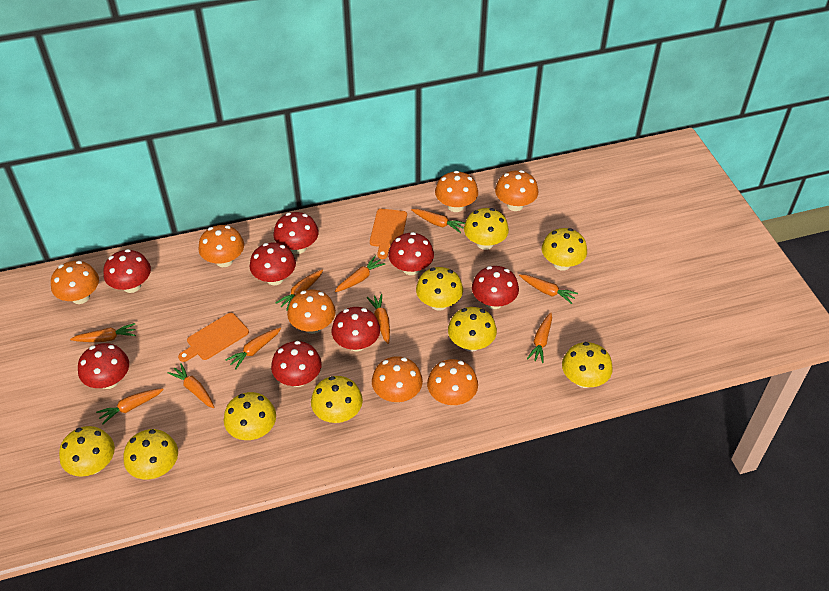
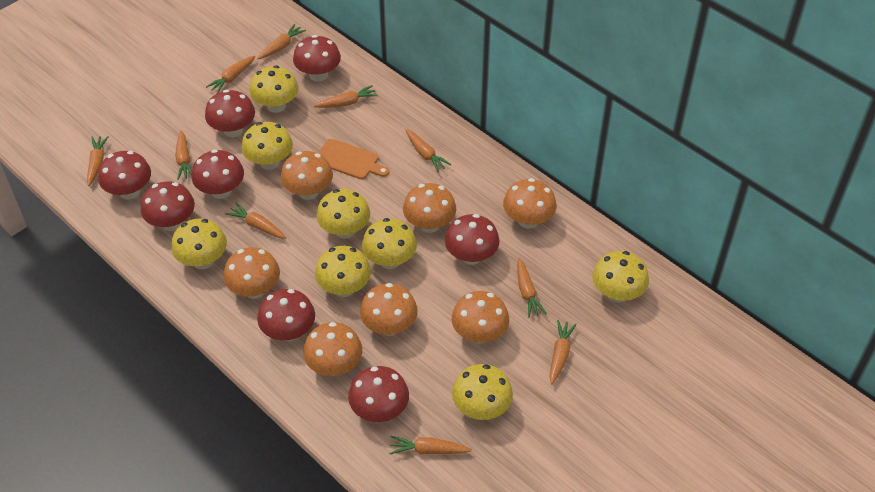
orange cutting board: 2 -> 1
yellow mushroom: 9 -> 8

